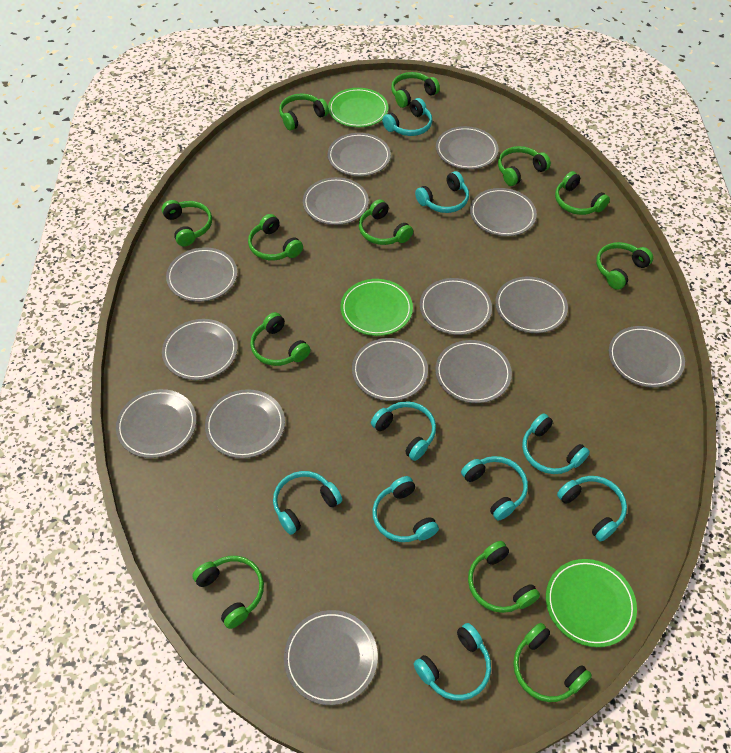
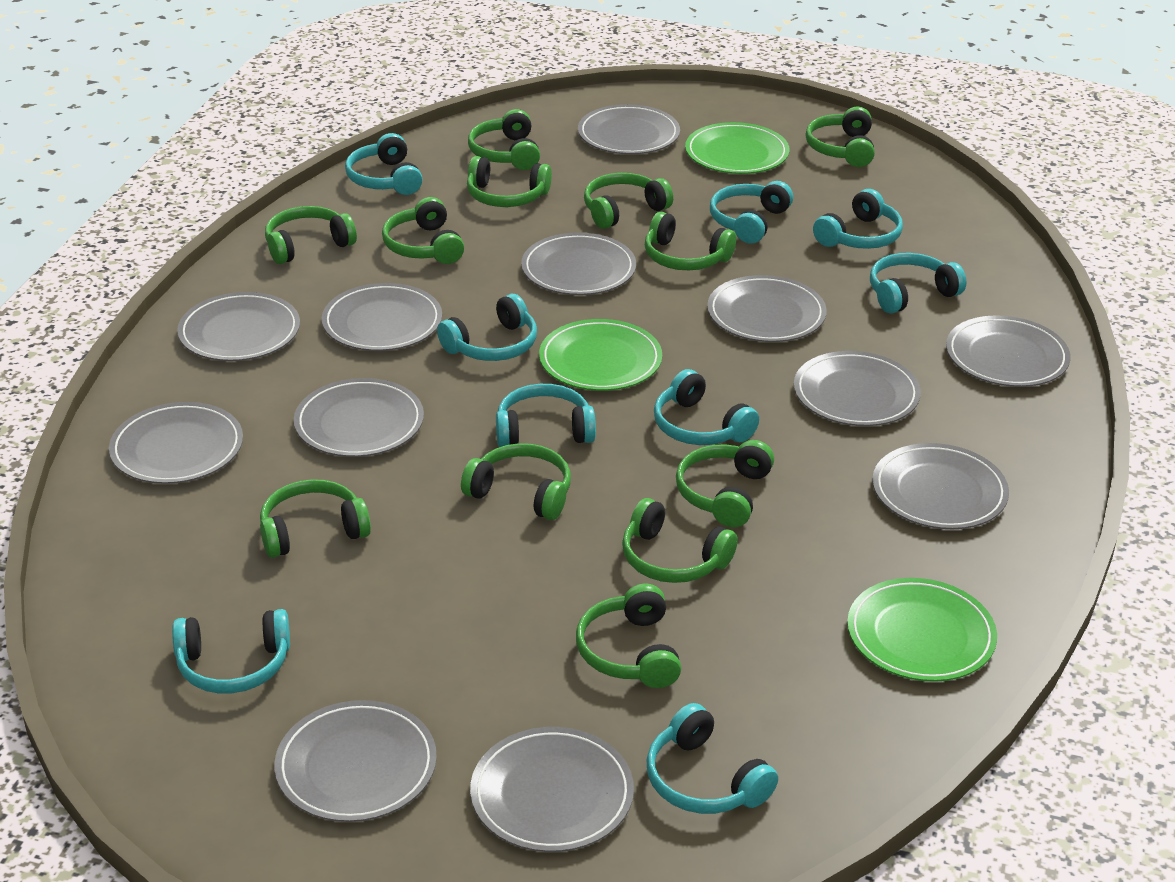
grey plate: 14 -> 12

